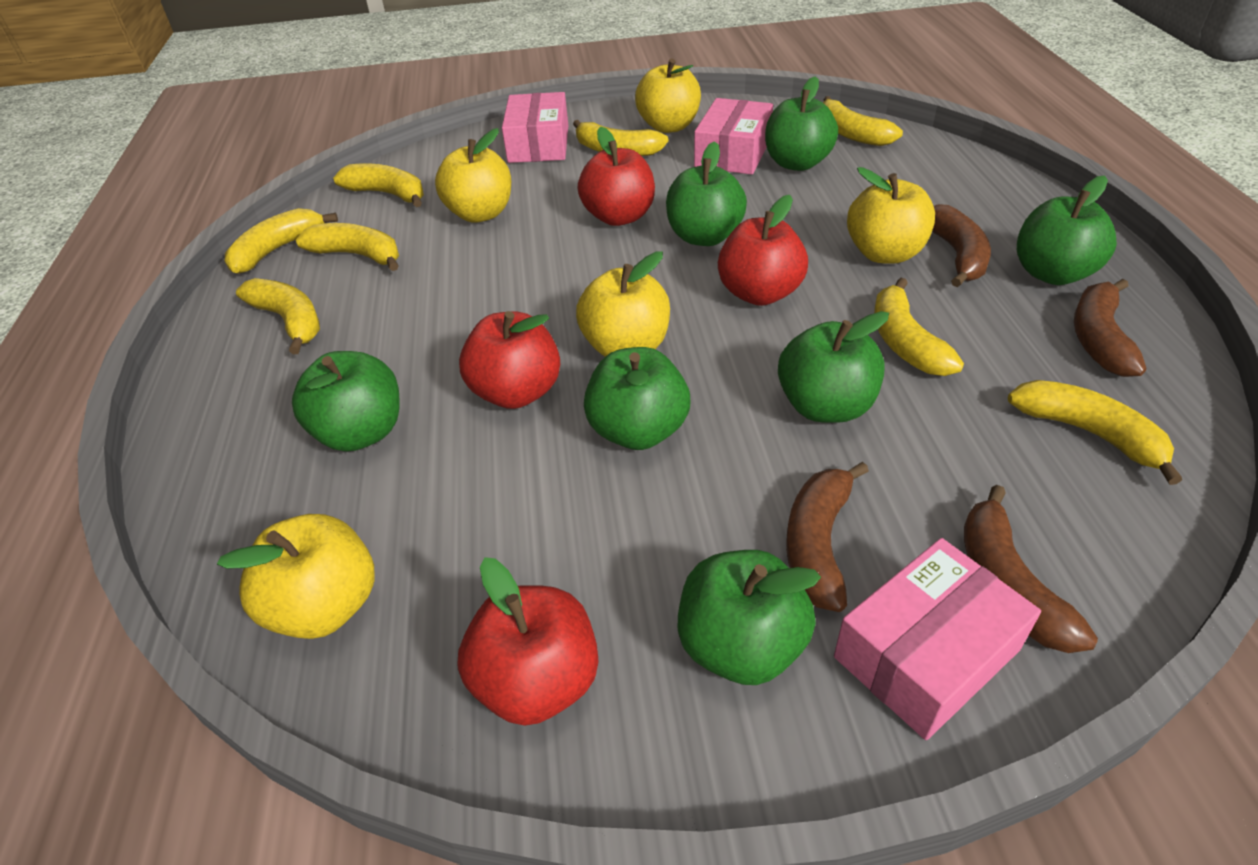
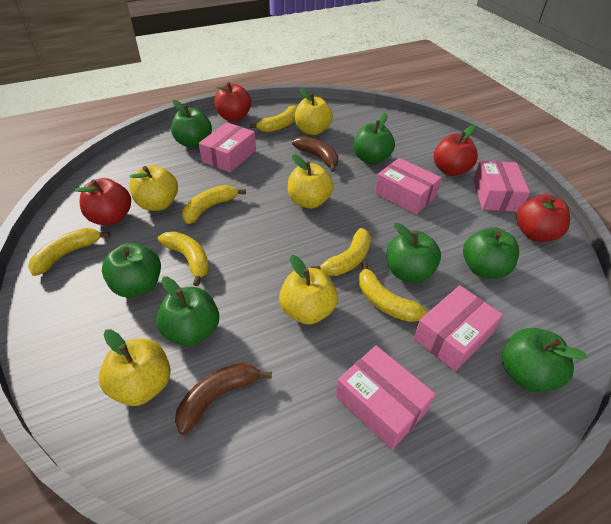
brown banana: 4 -> 2
pink box: 3 -> 5
yellow banana: 8 -> 6

